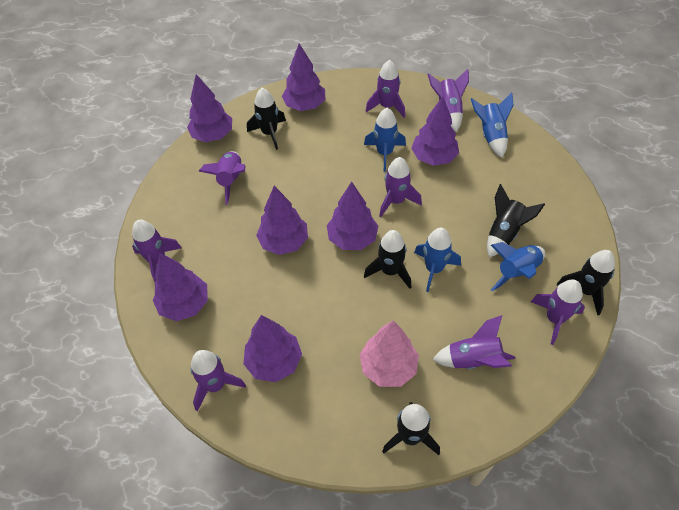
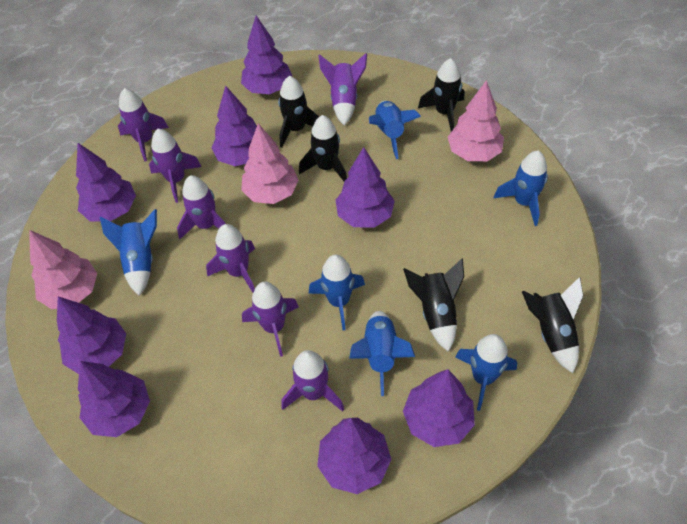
blue rocket: 4 -> 6
pink tree: 1 -> 3
purple rocket: 8 -> 7
purple tree: 7 -> 8

